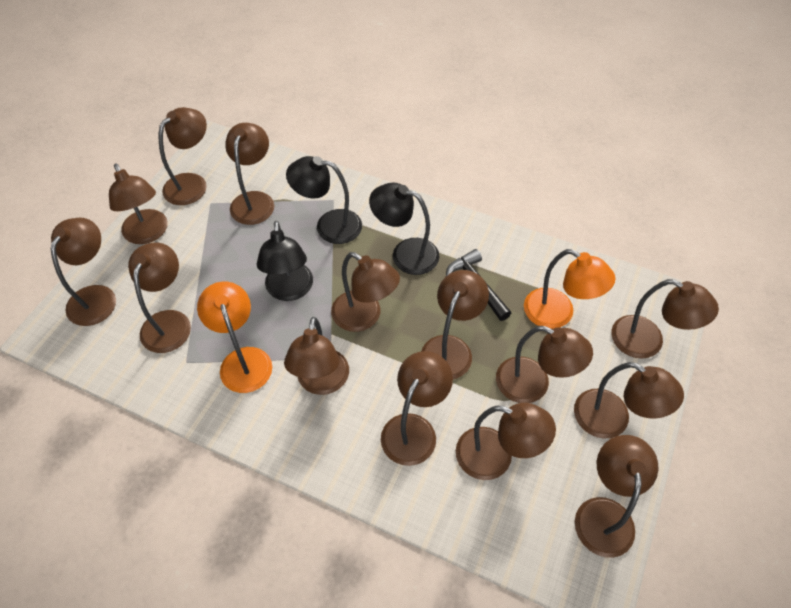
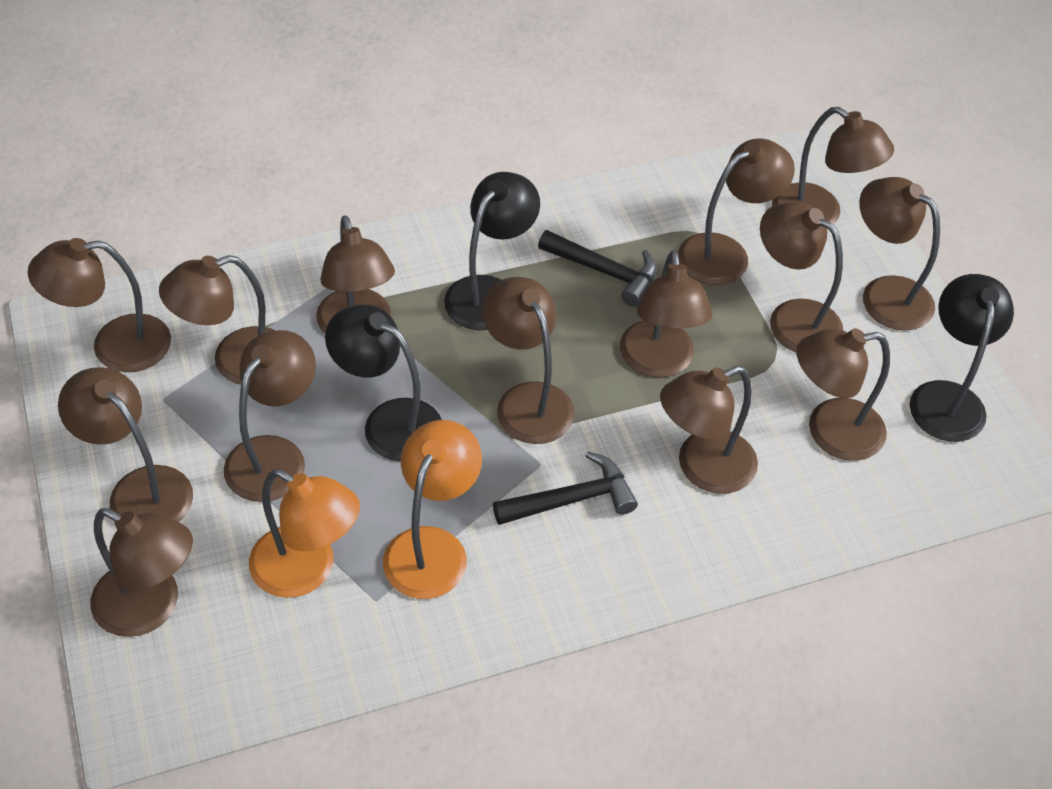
black hammer: 1 -> 2

